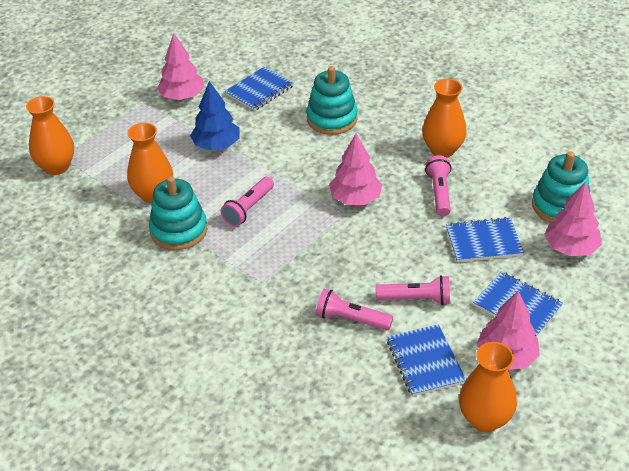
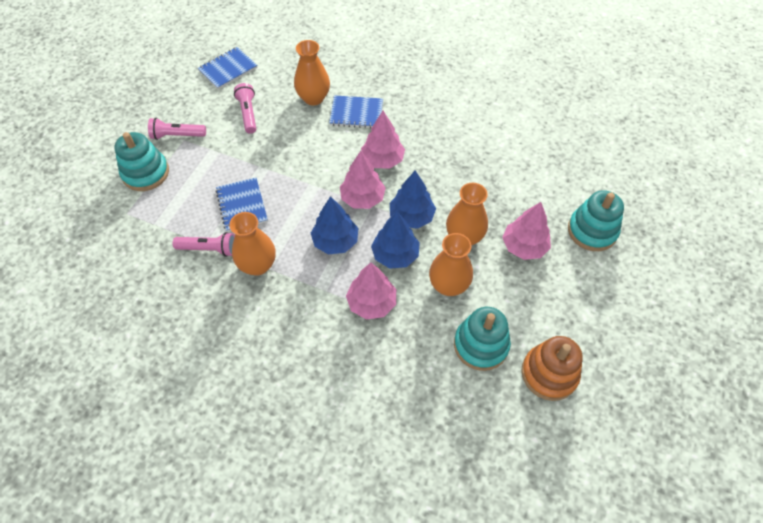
blue notebook: 4 -> 3
blue tree: 1 -> 3
orange stacking toy: 0 -> 1
pink flashlight: 4 -> 3

